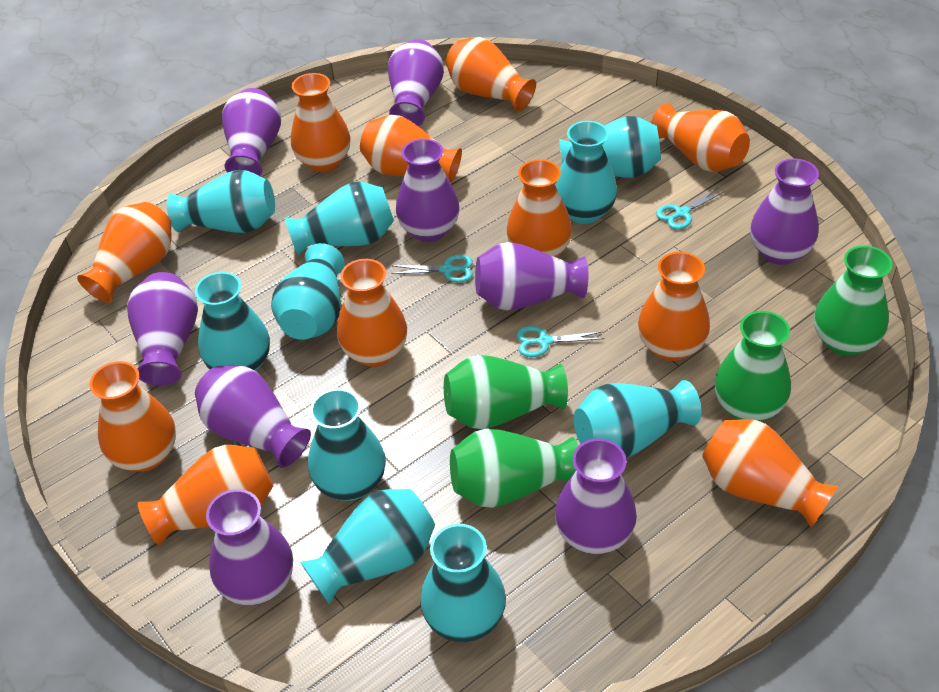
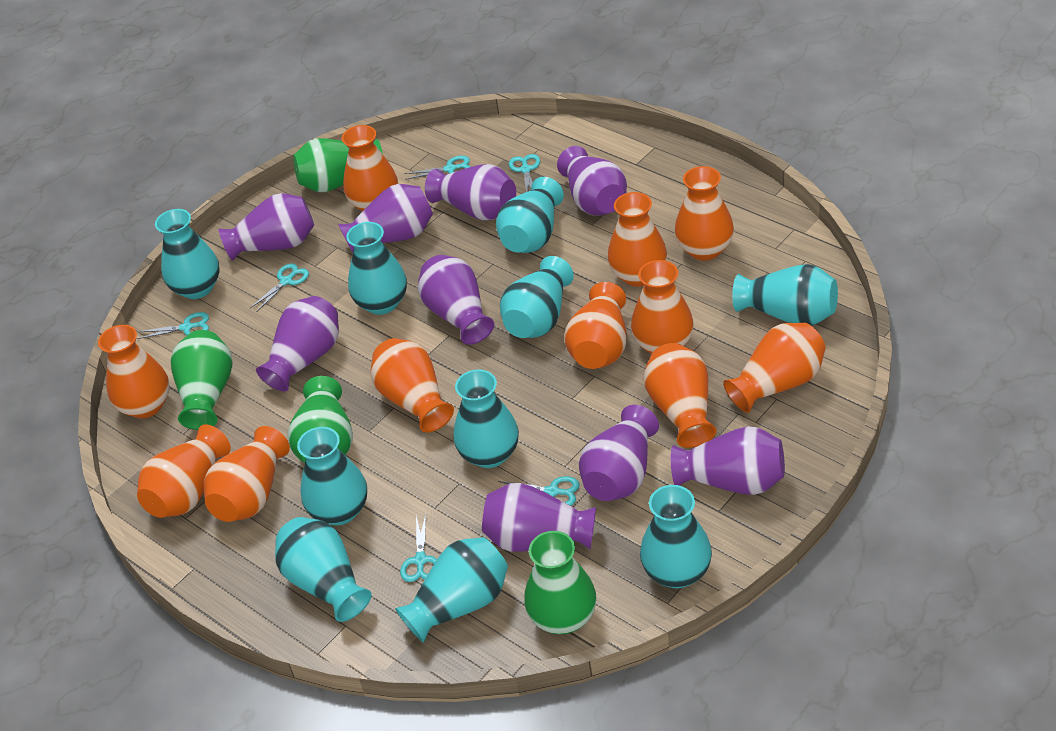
turquoise scissors: 3 -> 6

